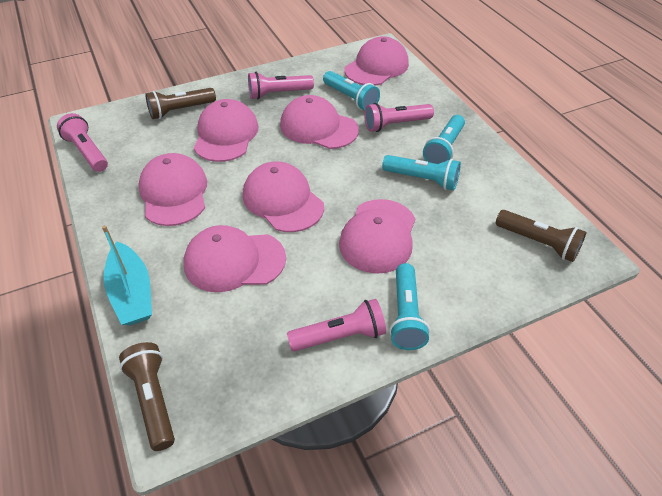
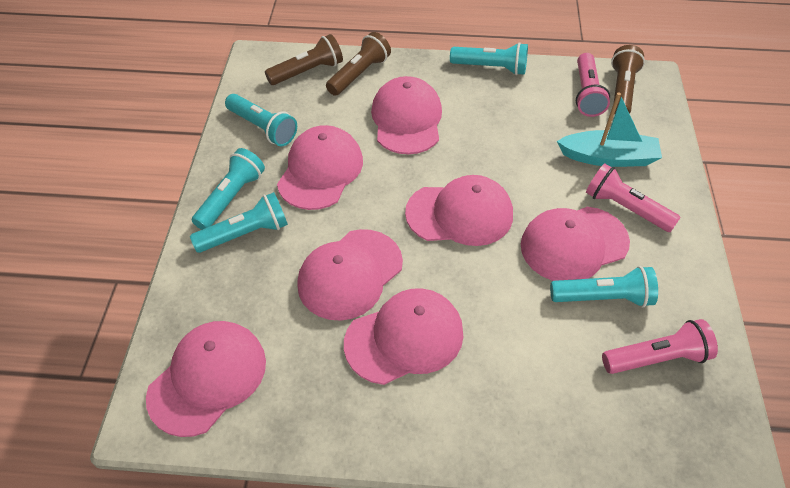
pink flashlight: 4 -> 3
turquoise flashlight: 4 -> 5

